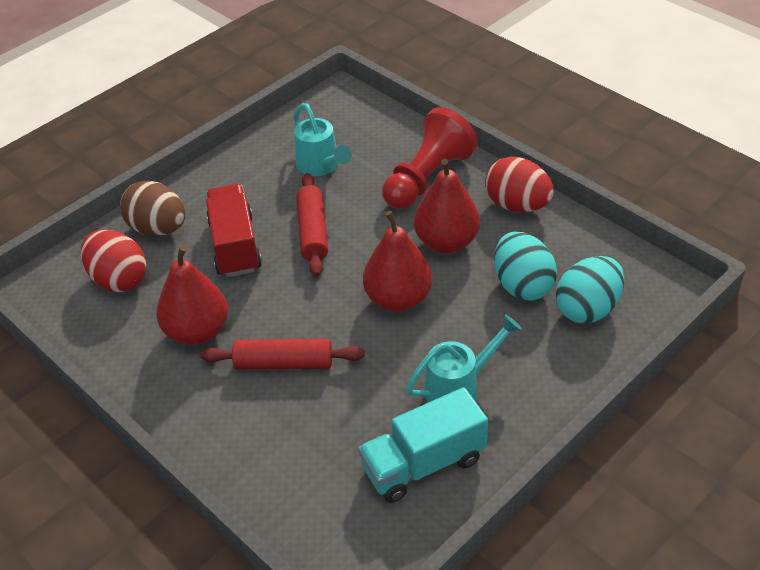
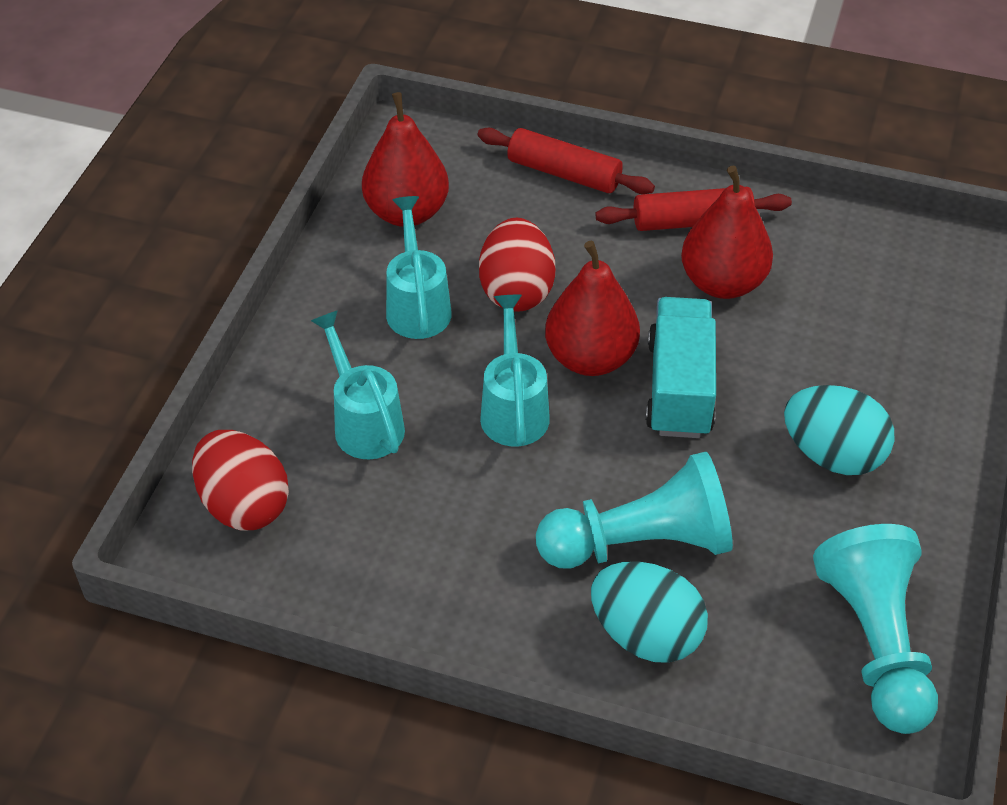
brown egg: 1 -> 0
red pawn: 1 -> 0
red truck: 1 -> 0
turquoise pawn: 0 -> 2
turquoise watering can: 2 -> 3

